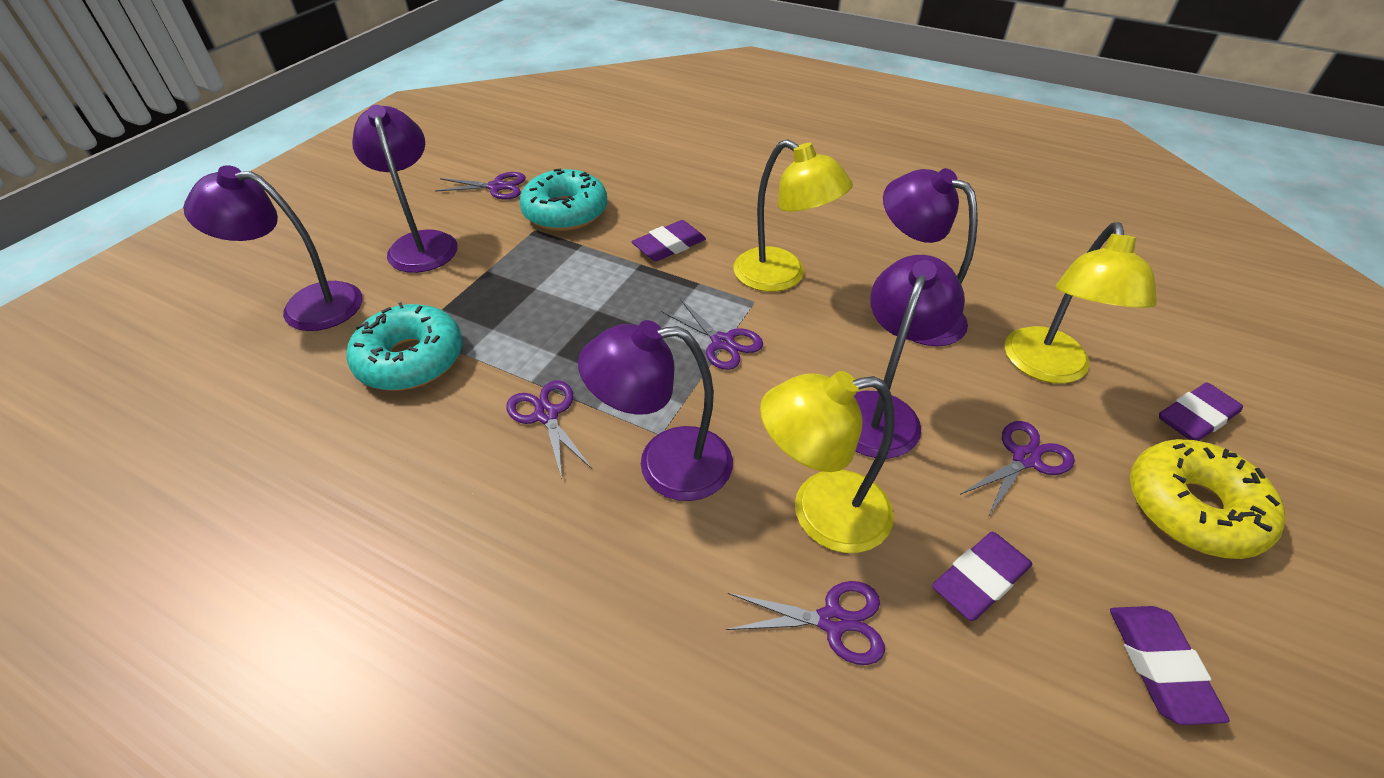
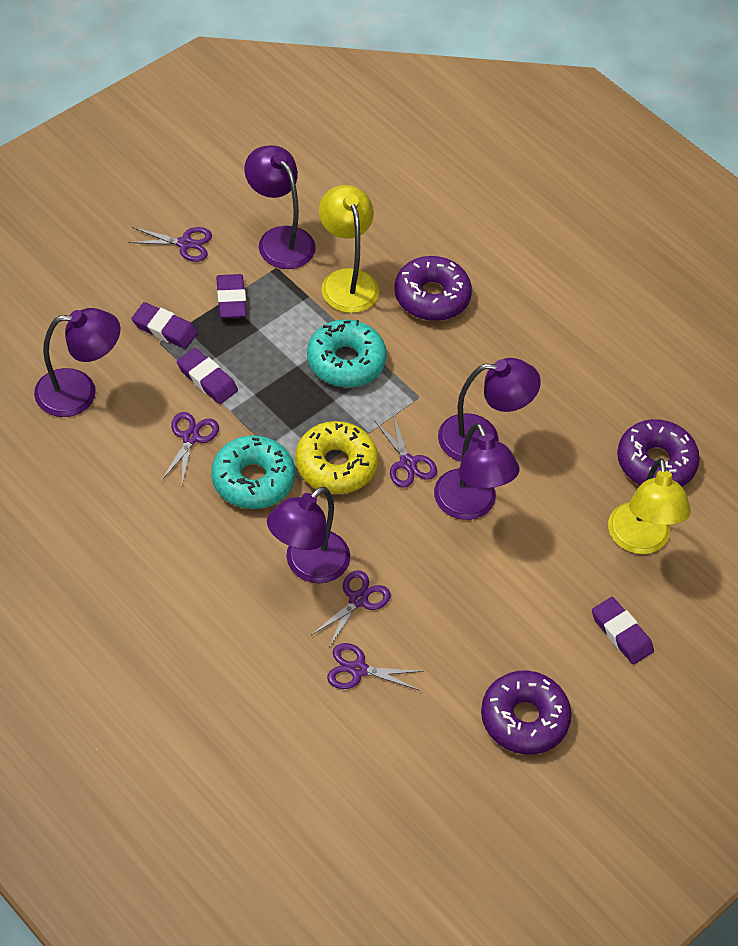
purple donut: 0 -> 3
yellow lamp: 3 -> 2

